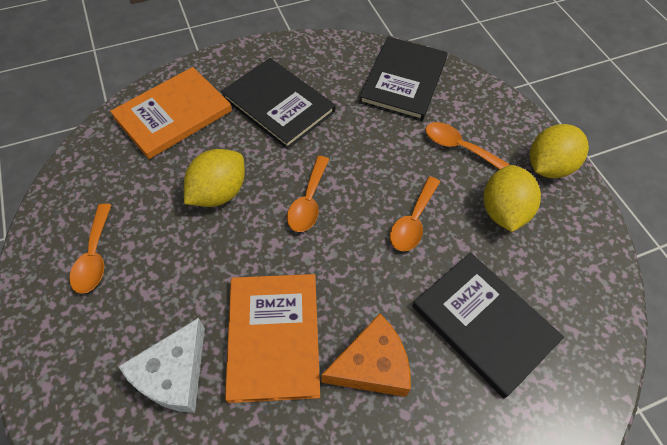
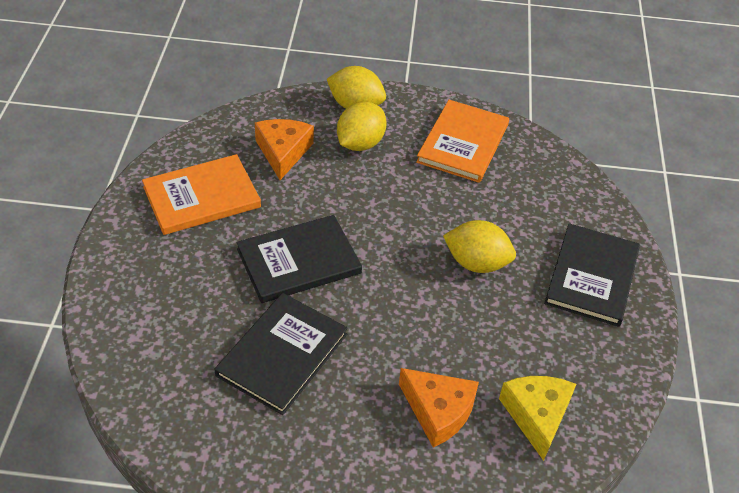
orange cheese: 1 -> 2
orange spoon: 4 -> 0
white cheese: 1 -> 0
yellow cheese: 0 -> 1

